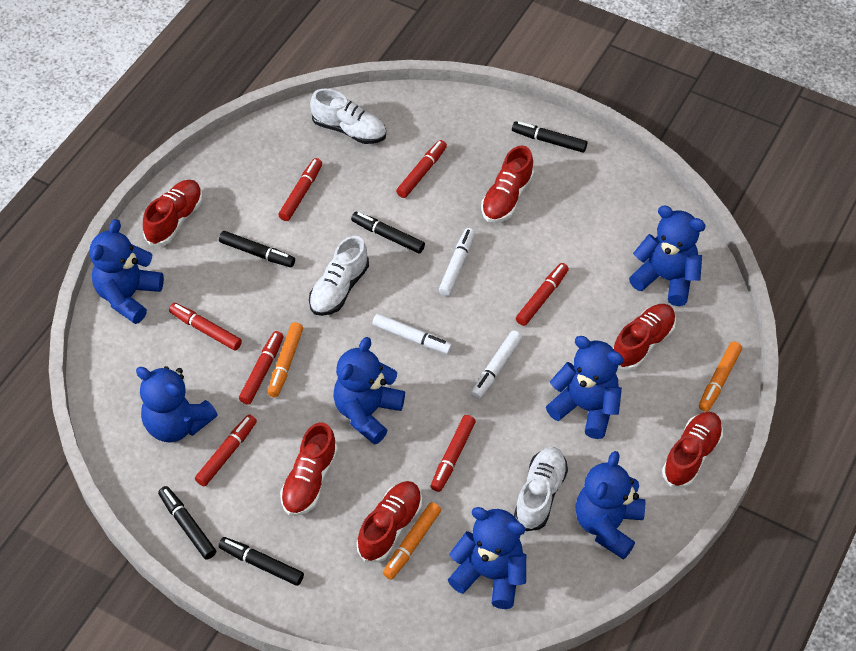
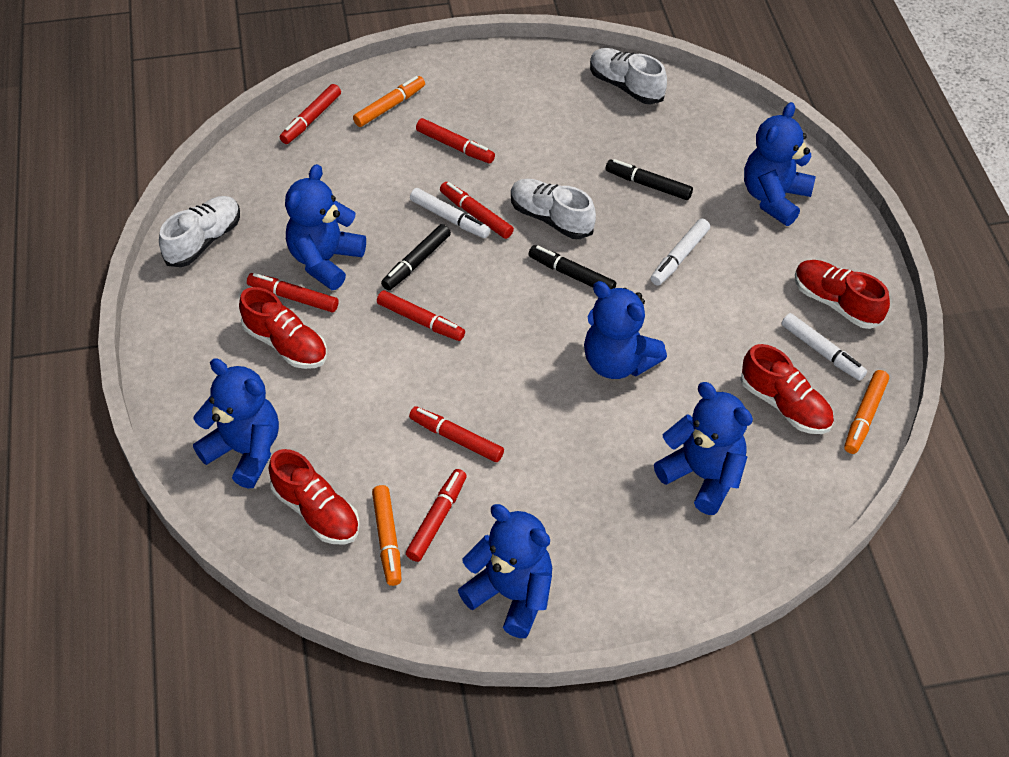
black marker: 5 -> 3
blue teddy bear: 7 -> 6
red shoe: 6 -> 4

